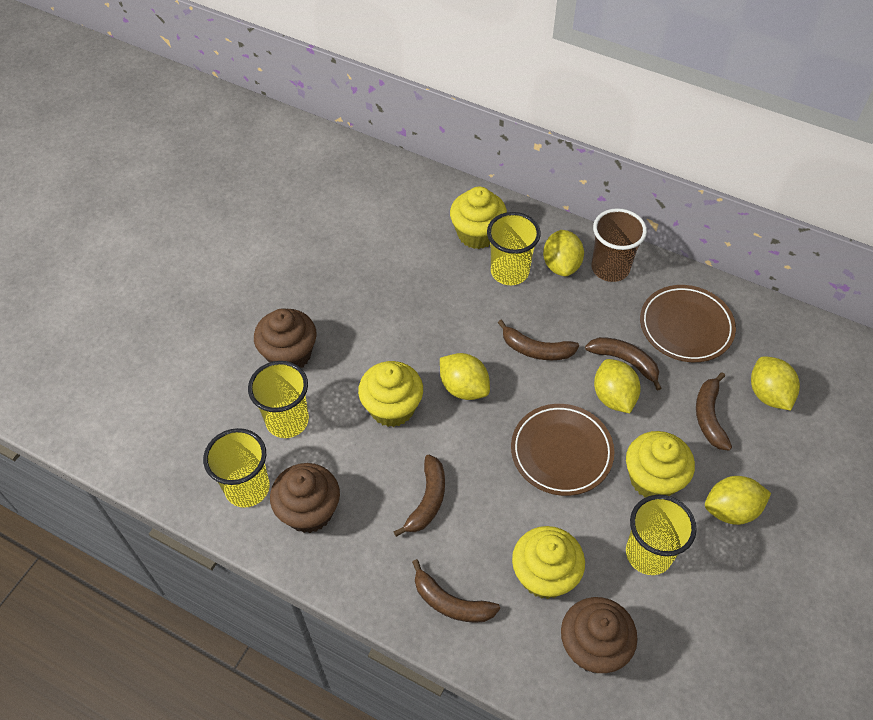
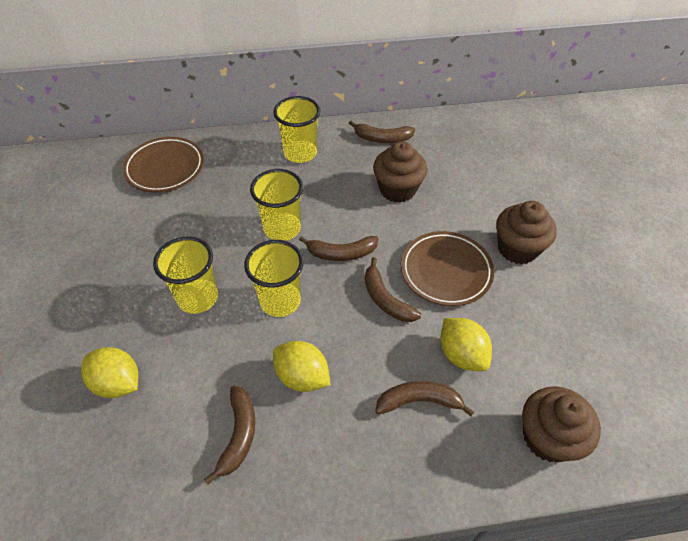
brown cup: 1 -> 0
yellow cupcake: 4 -> 0
yellow lemon: 5 -> 3

